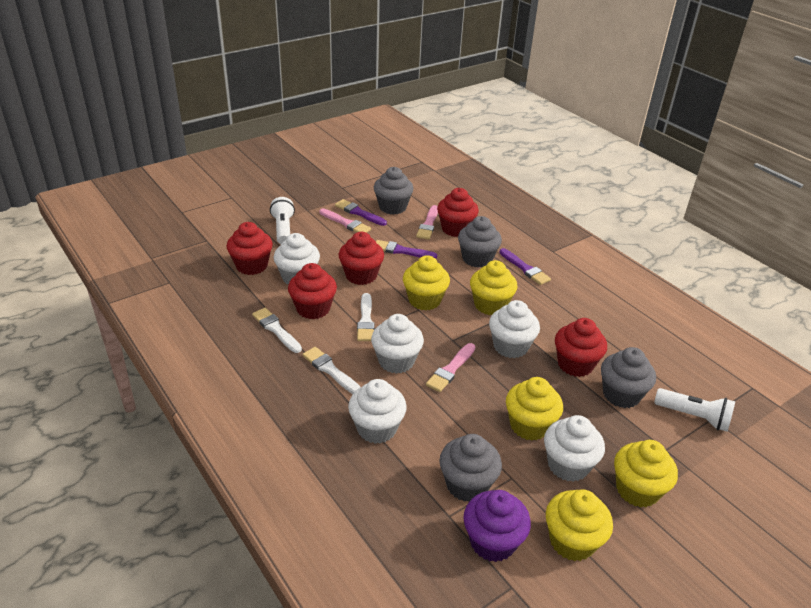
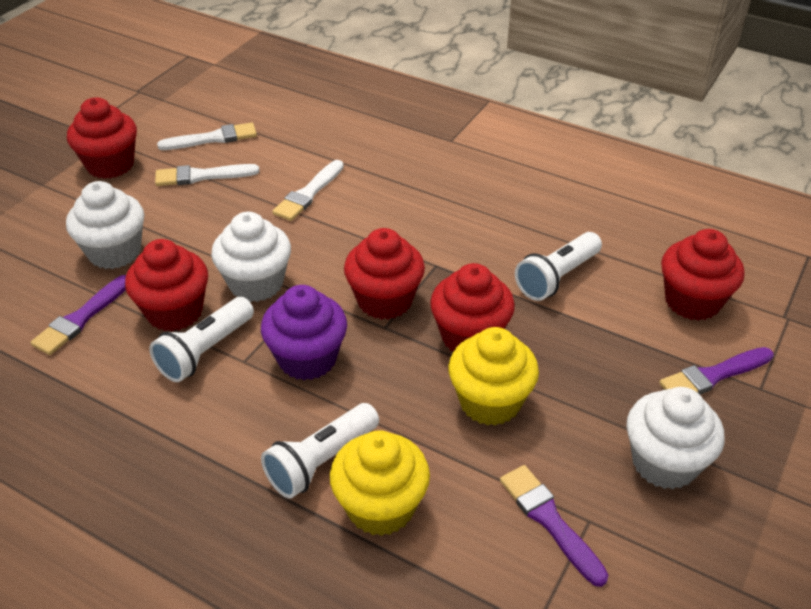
grey cupcake: 4 -> 0
pink brush: 3 -> 0
white cupcake: 5 -> 3
white flashlight: 2 -> 3
yellow cupcake: 5 -> 2

